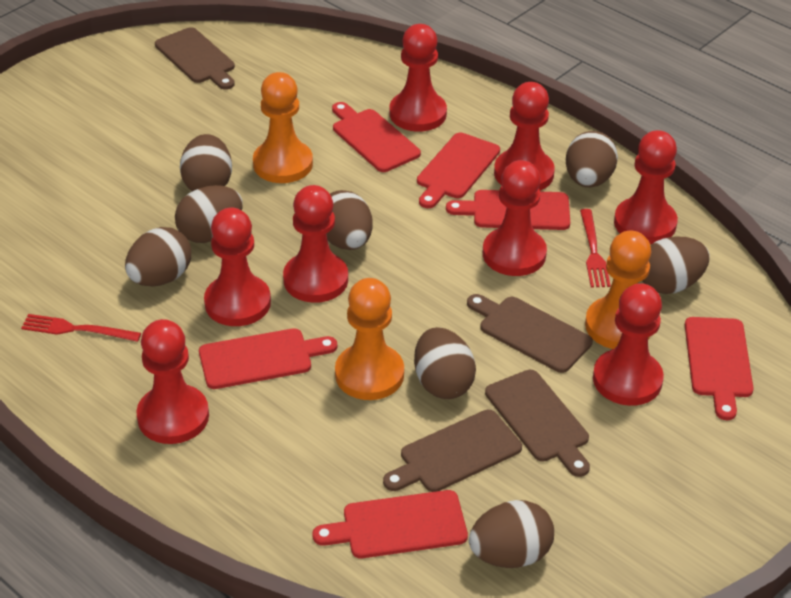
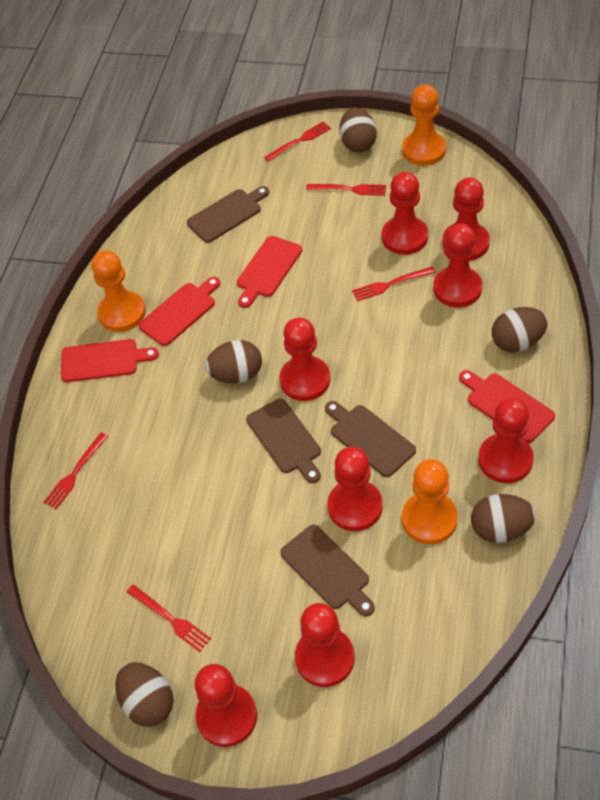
brown egg: 8 -> 5
red cutting board: 6 -> 4
red fork: 2 -> 5

